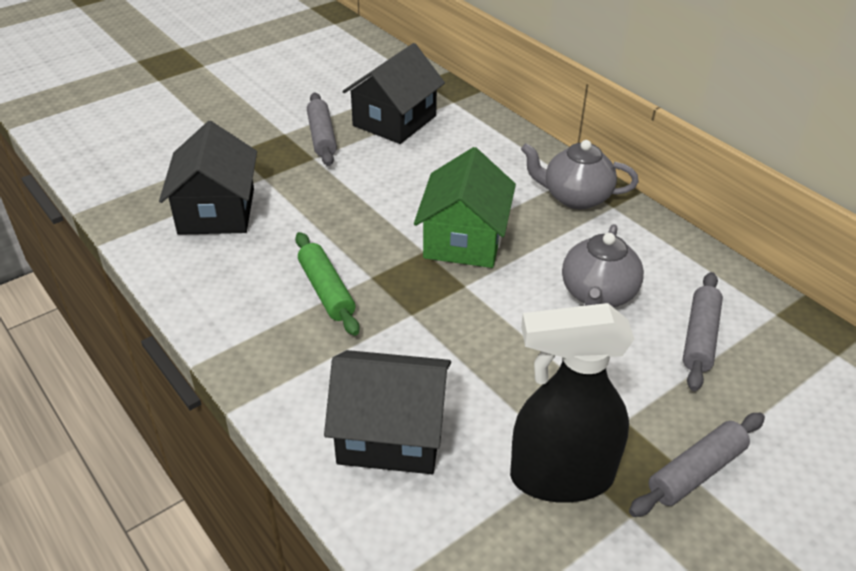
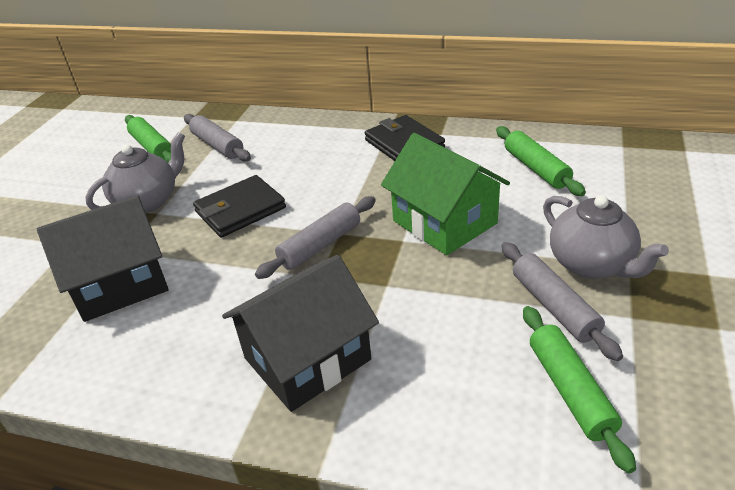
black house: 3 -> 2
black spray bottle: 1 -> 0
black wallet: 0 -> 2
green rolling pin: 1 -> 3

